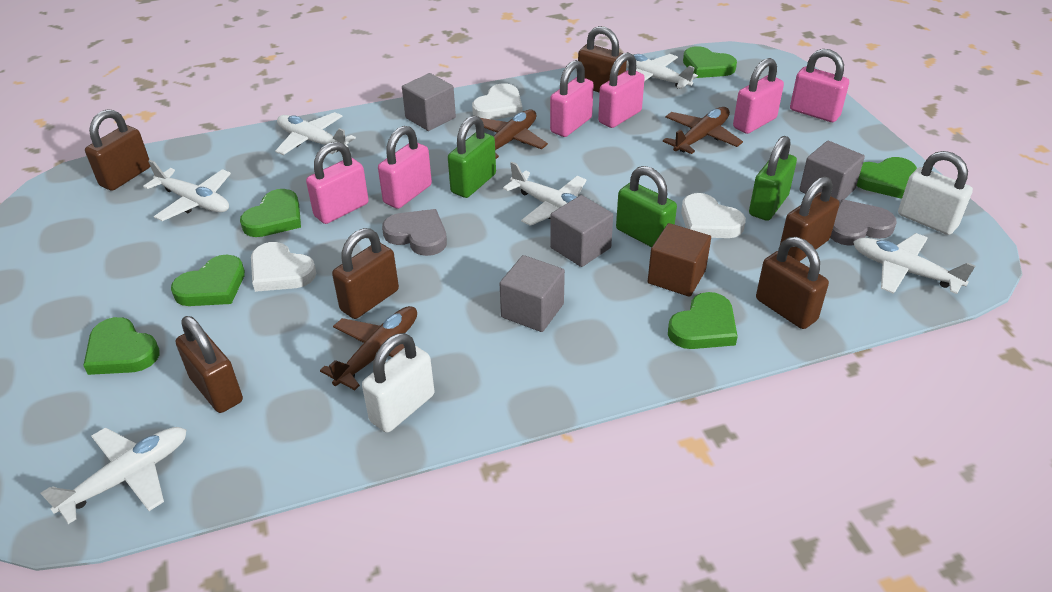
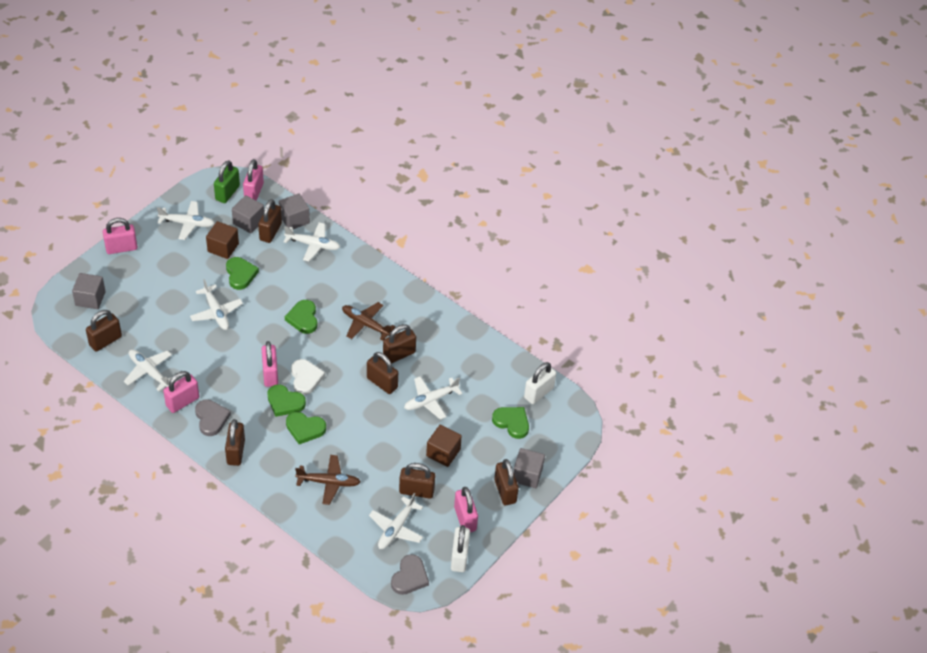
brown cube: 1 -> 2
brown padlock: 6 -> 7
brown plane: 3 -> 2
green heart: 6 -> 5
green padlock: 3 -> 1
pink padlock: 6 -> 5
white heart: 3 -> 1

